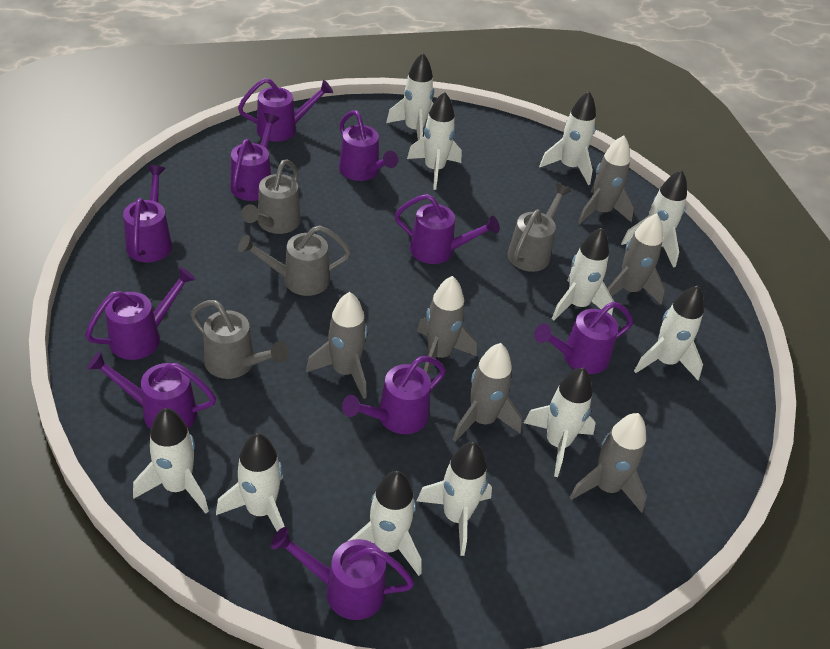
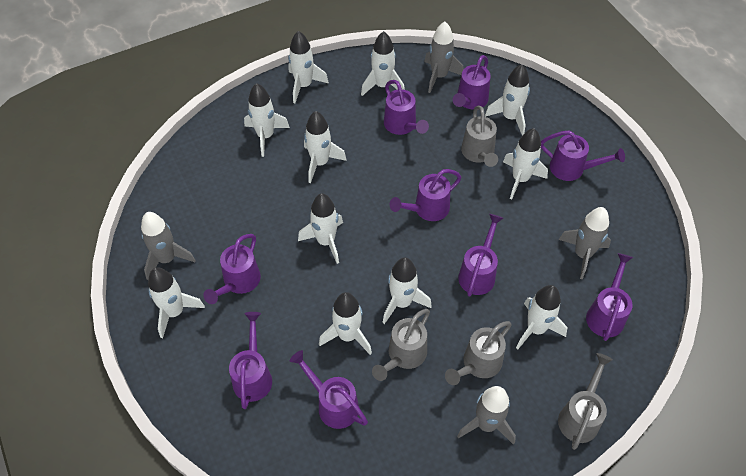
grey rocket: 6 -> 4
purple watering can: 10 -> 9

